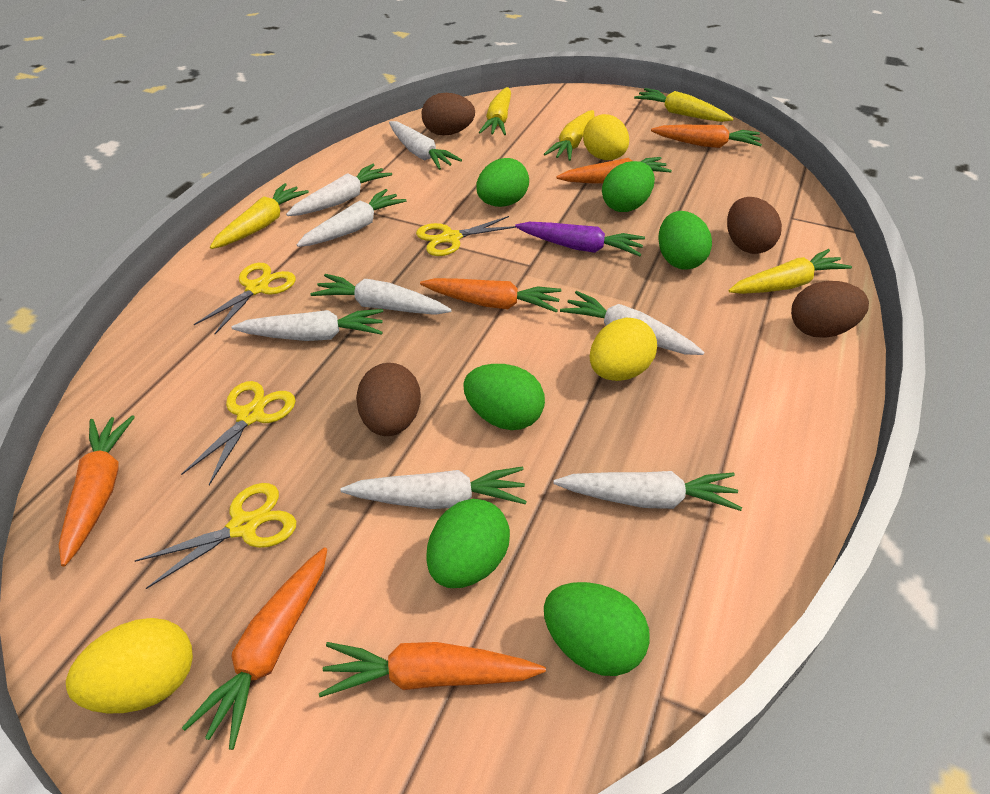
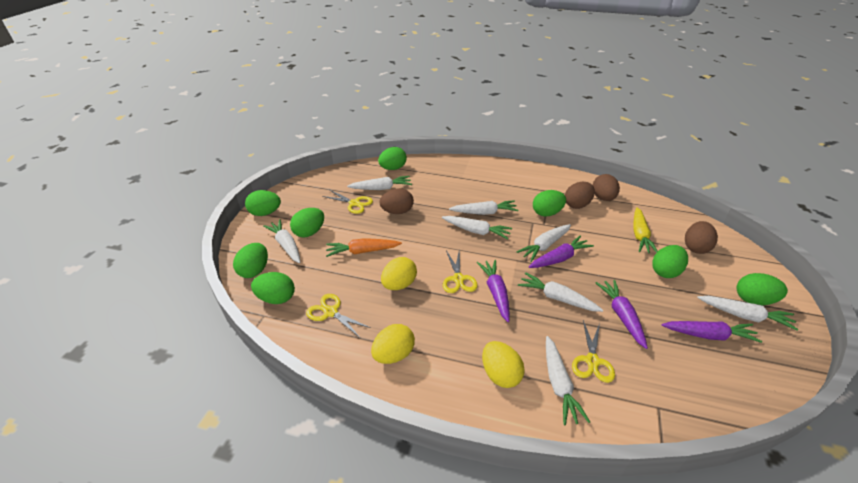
green egg: 6 -> 8
orange carrot: 6 -> 1
purple carrot: 1 -> 4
yellow carrot: 5 -> 1

